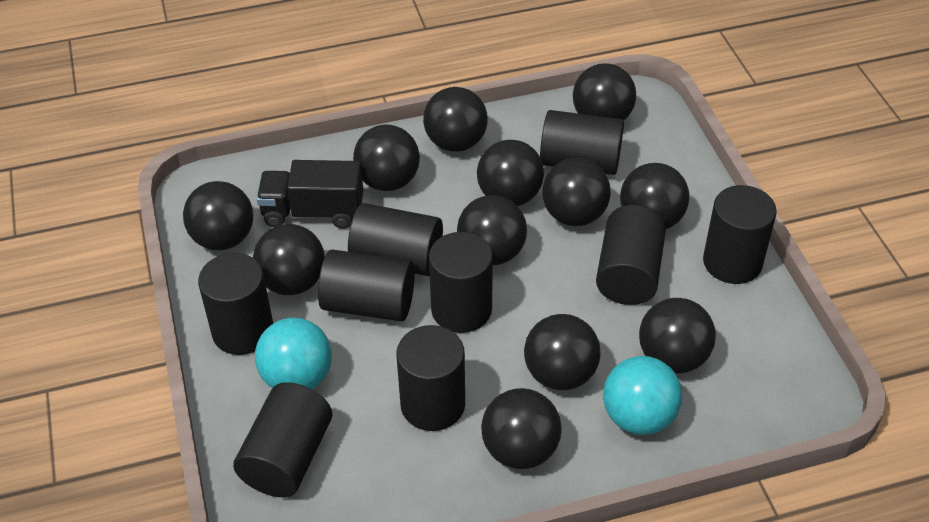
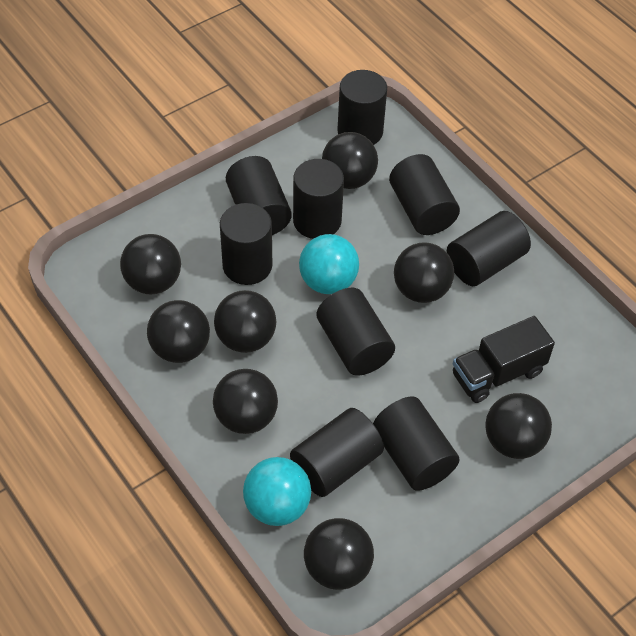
black ball: 12 -> 8

